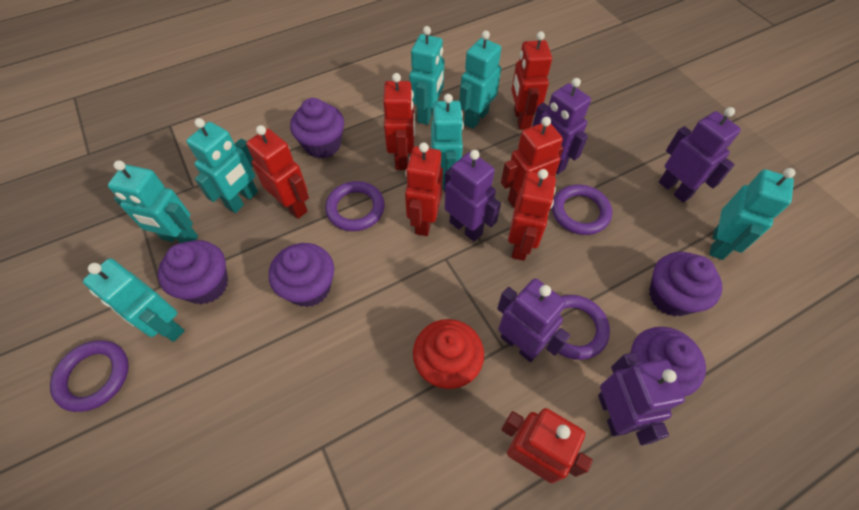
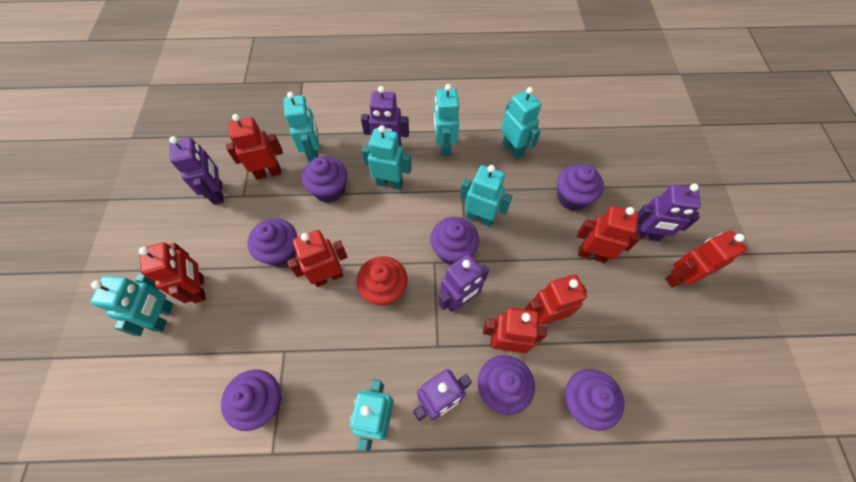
purple cupcake: 5 -> 7
purple ring: 4 -> 0

